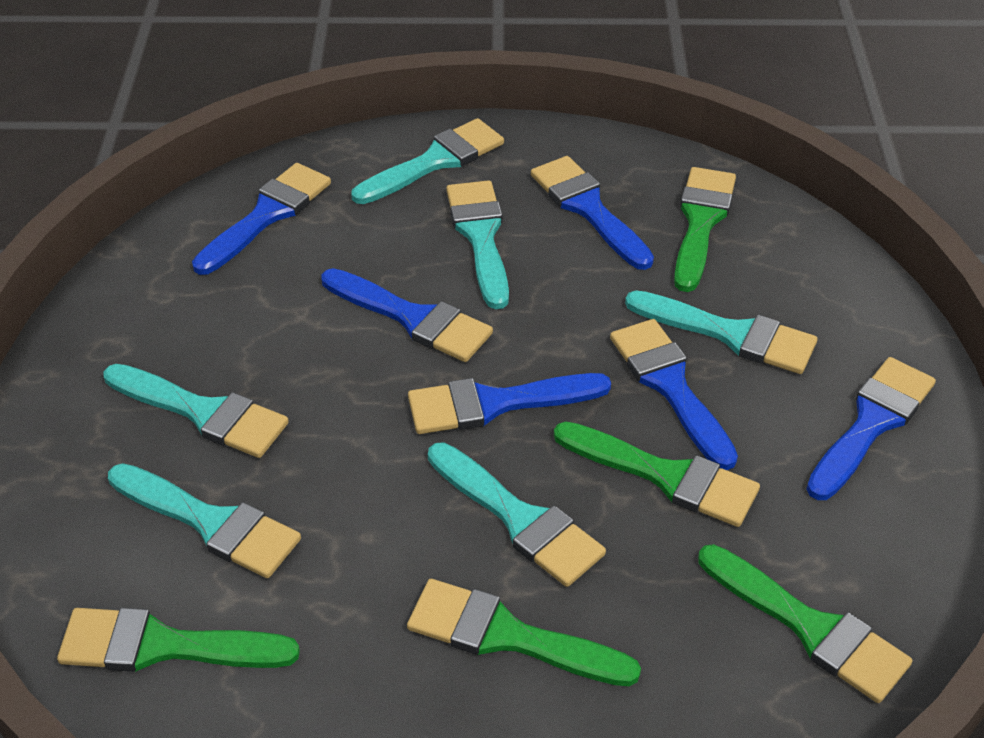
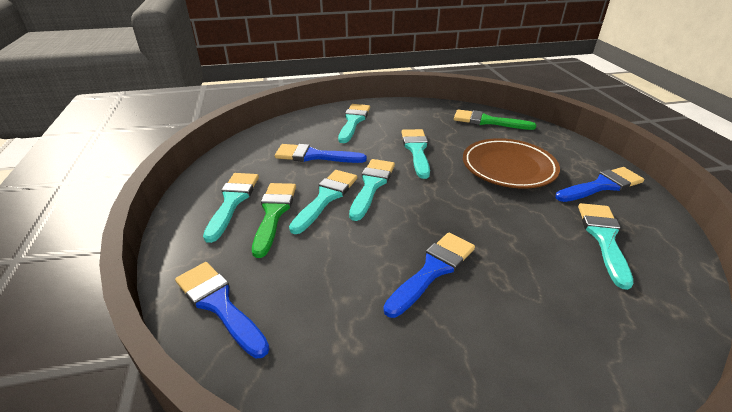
blue brush: 6 -> 4
brown plate: 0 -> 1
green brush: 5 -> 2

